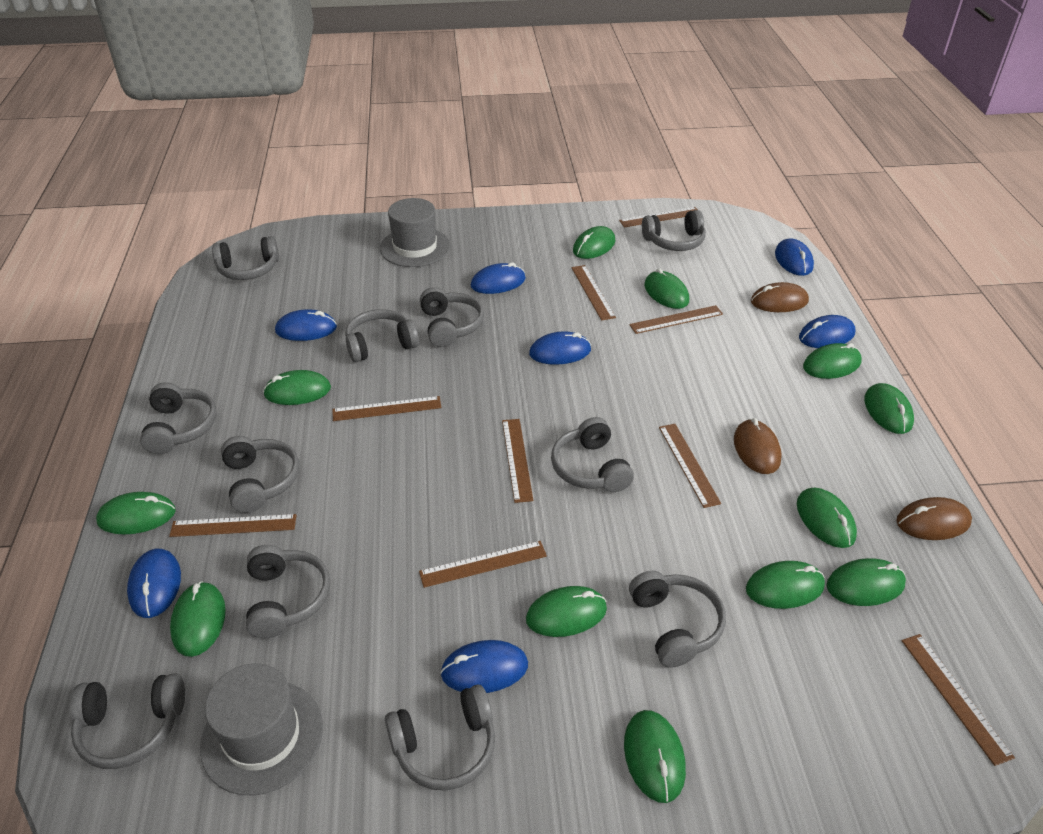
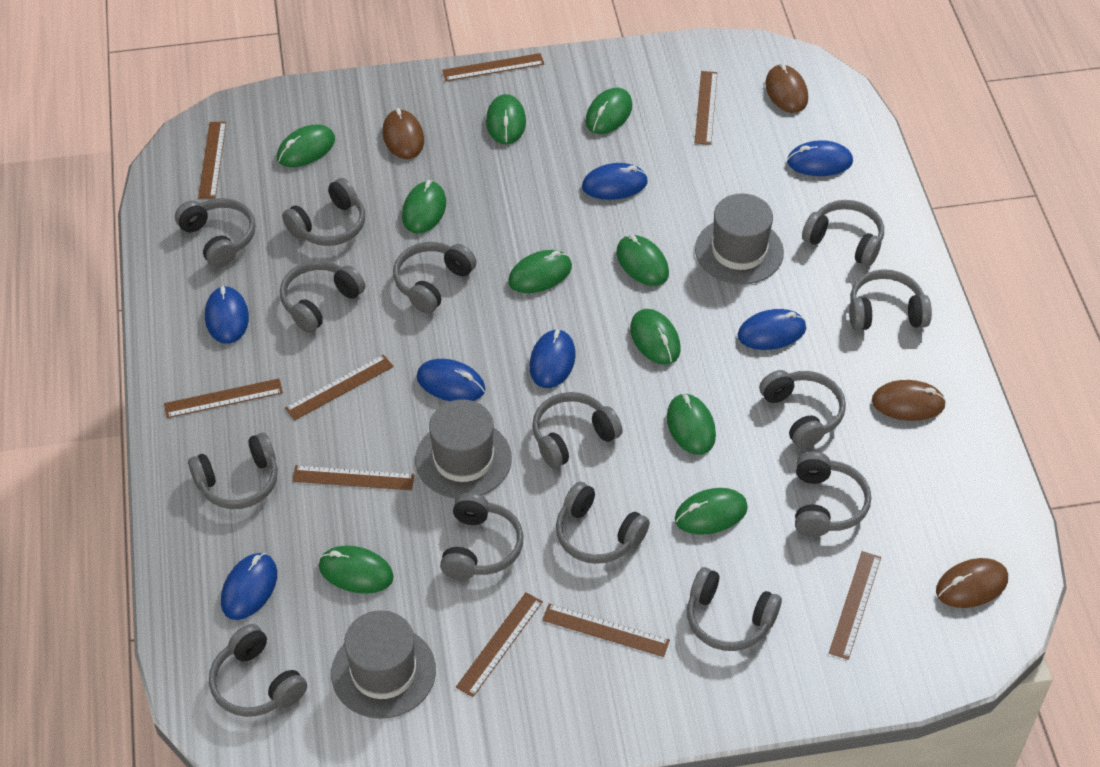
brown mouse: 3 -> 4
green mouse: 12 -> 10
grey hat: 2 -> 3
grey headphones: 11 -> 14

